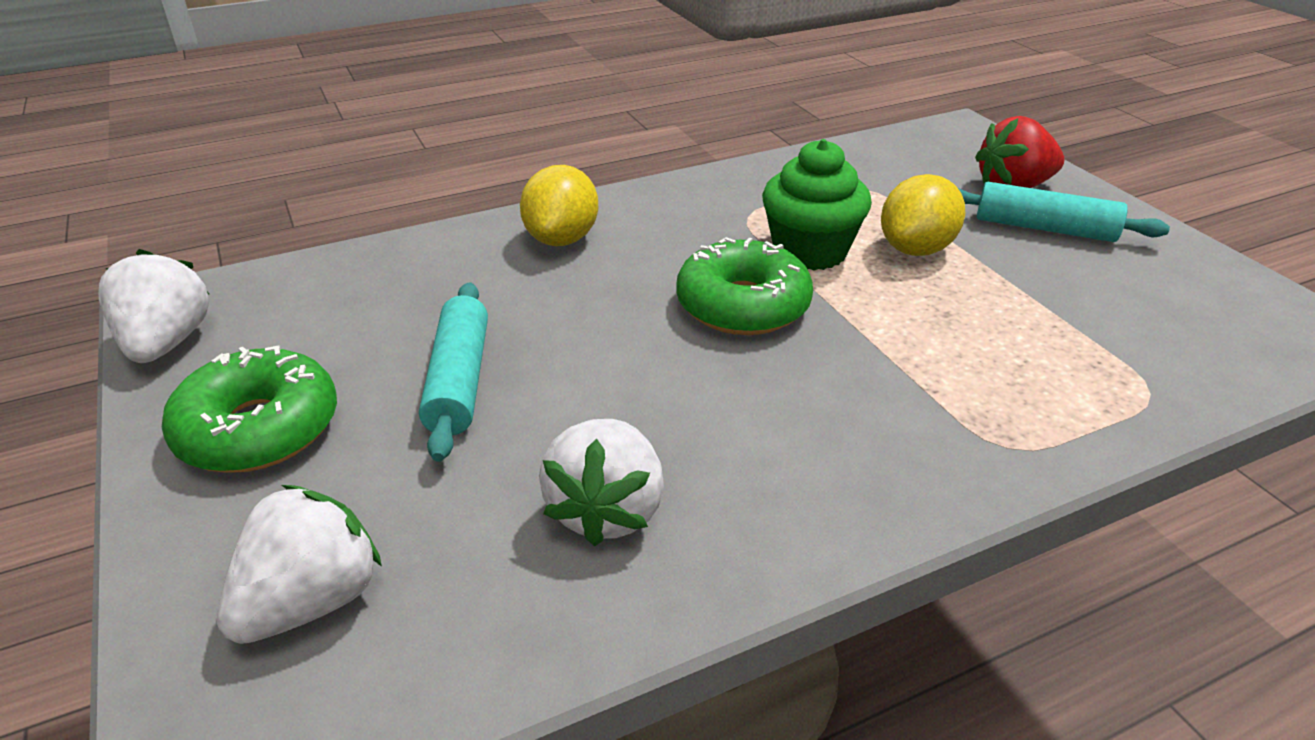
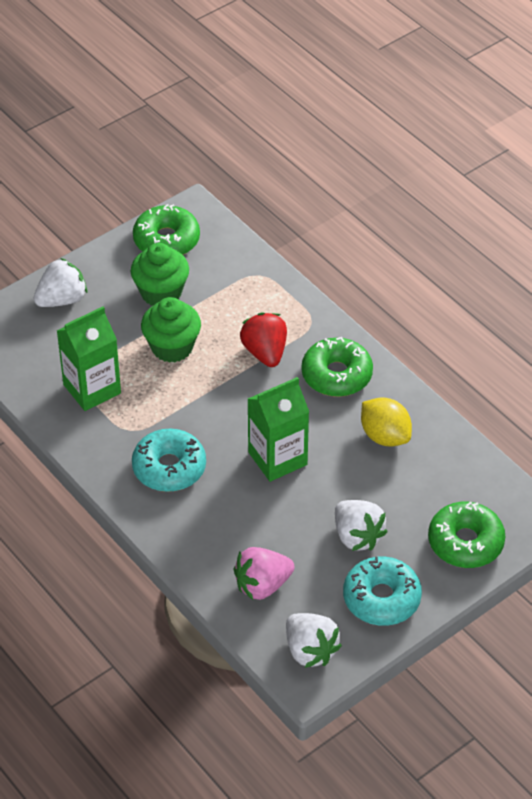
green carton: 0 -> 2
green cupcake: 1 -> 2
green donut: 2 -> 3
pink strawberry: 0 -> 1
turquoise donut: 0 -> 2
turquoise rolling pin: 2 -> 0
yellow lemon: 2 -> 1

